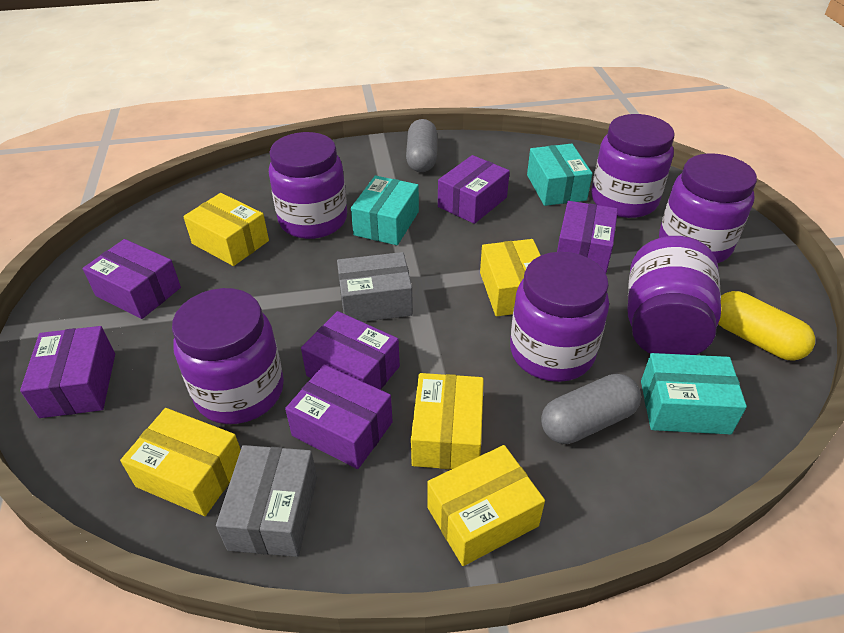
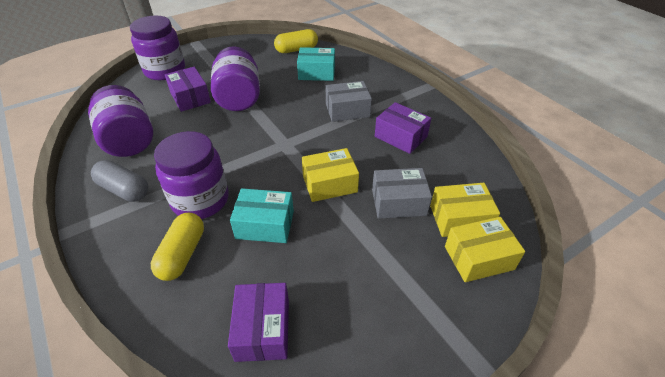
grey capsule: 2 -> 1
purple box: 6 -> 3
purple jar: 6 -> 4
turquoise box: 3 -> 2
yellow box: 5 -> 3
yellow capsule: 1 -> 2

